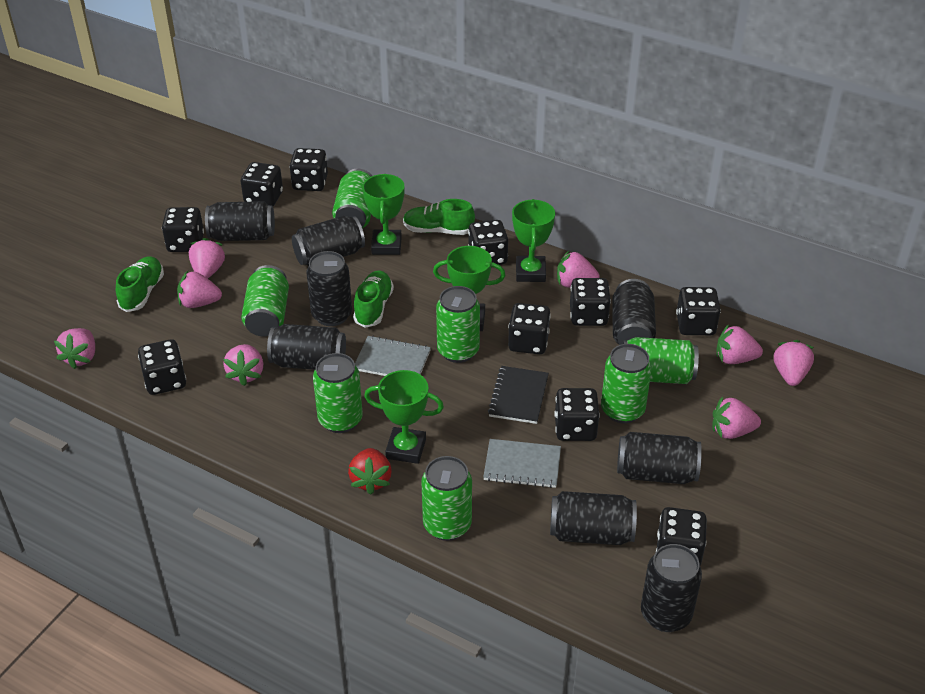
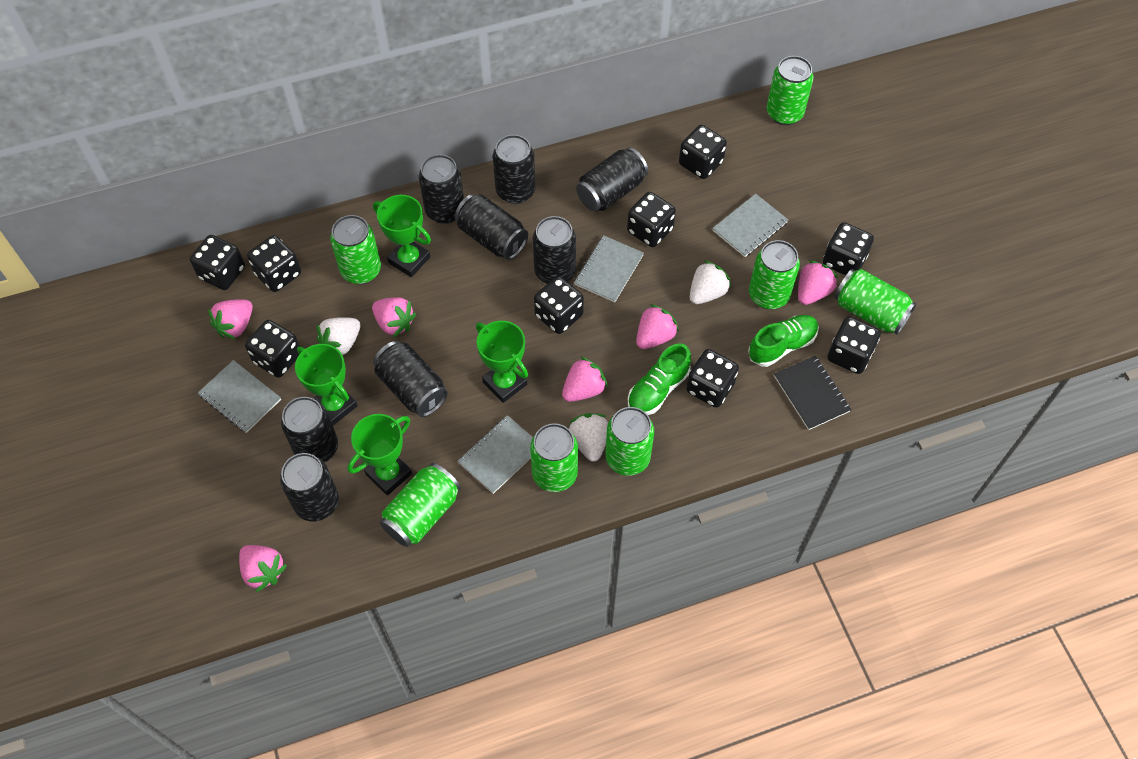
black dice: 10 -> 9
green shoe: 3 -> 2
grey notebook: 2 -> 4
pink strawberry: 8 -> 6
red strawberry: 1 -> 0
white strawberry: 0 -> 3

